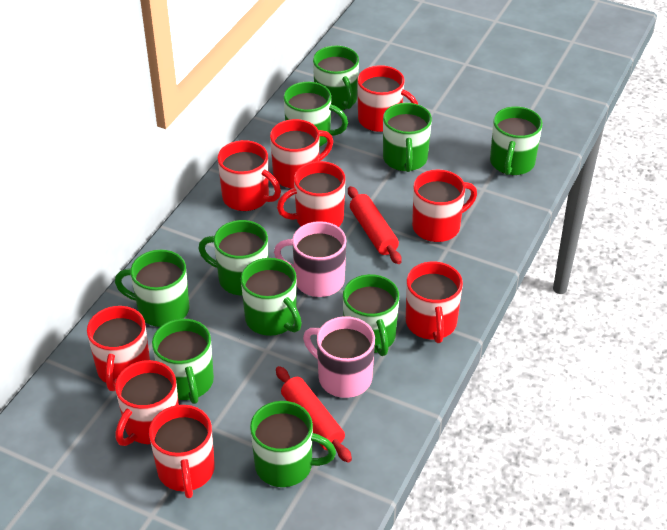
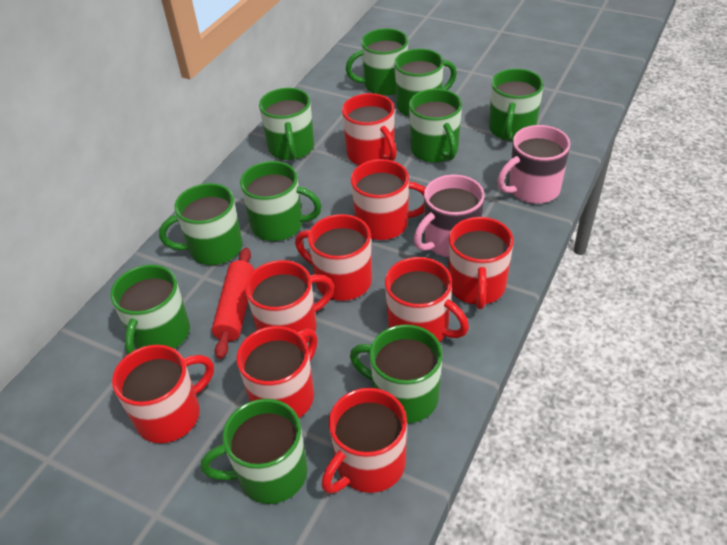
red rolling pin: 2 -> 1

